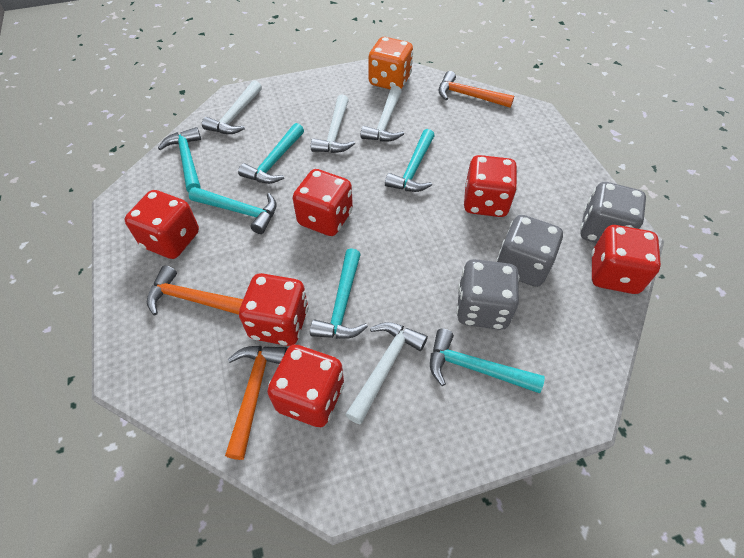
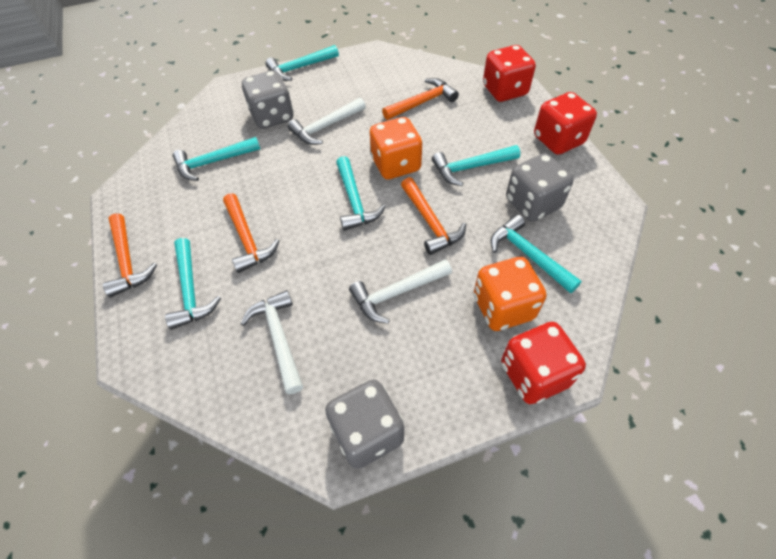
orange dice: 1 -> 2
orange hammer: 3 -> 4
red dice: 6 -> 3
white hammer: 4 -> 3

